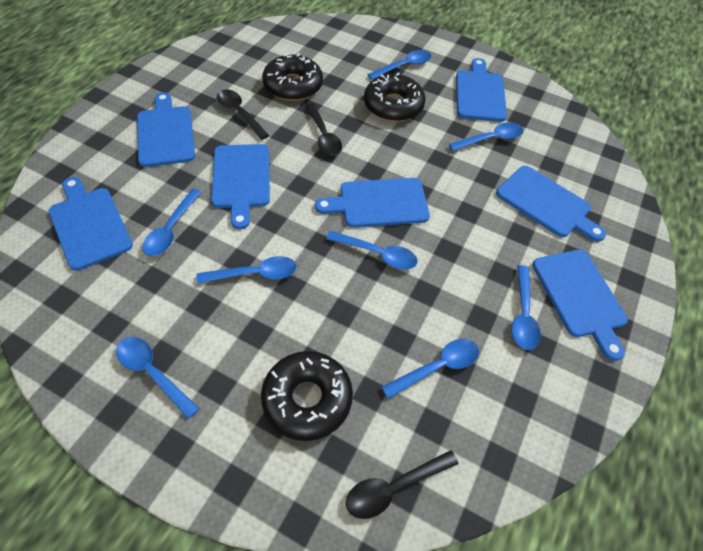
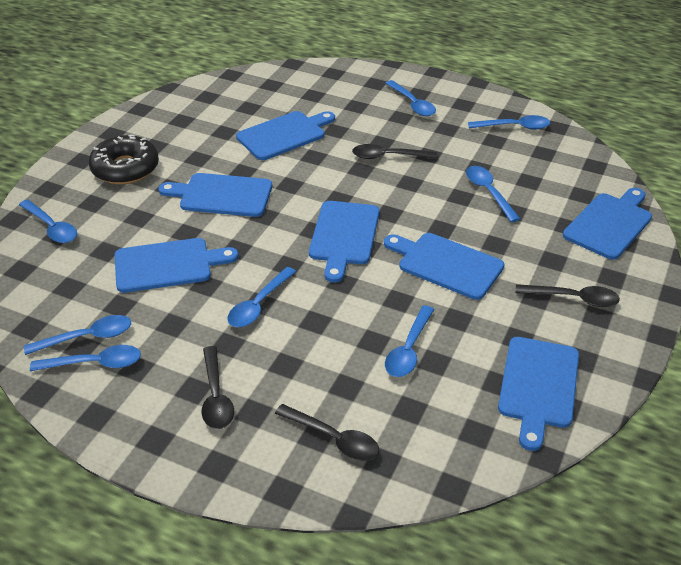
black donut: 3 -> 1
black spoon: 3 -> 4

